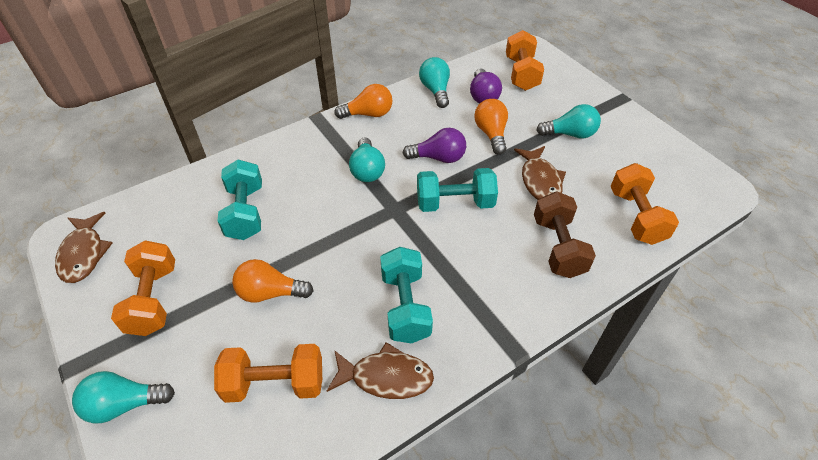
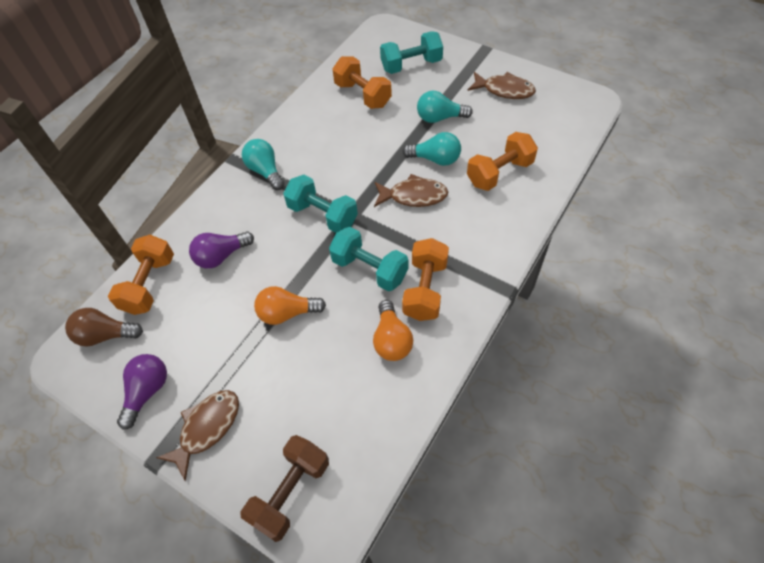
brown light bulb: 0 -> 1
orange light bulb: 3 -> 2
turquoise light bulb: 4 -> 3

